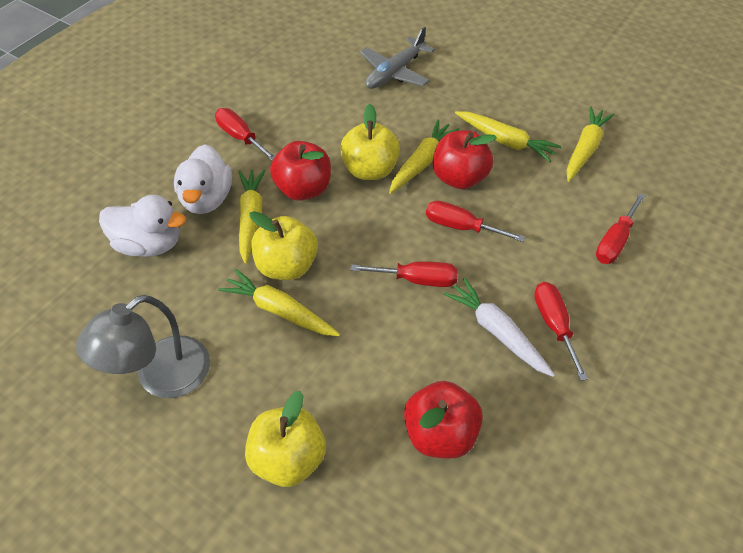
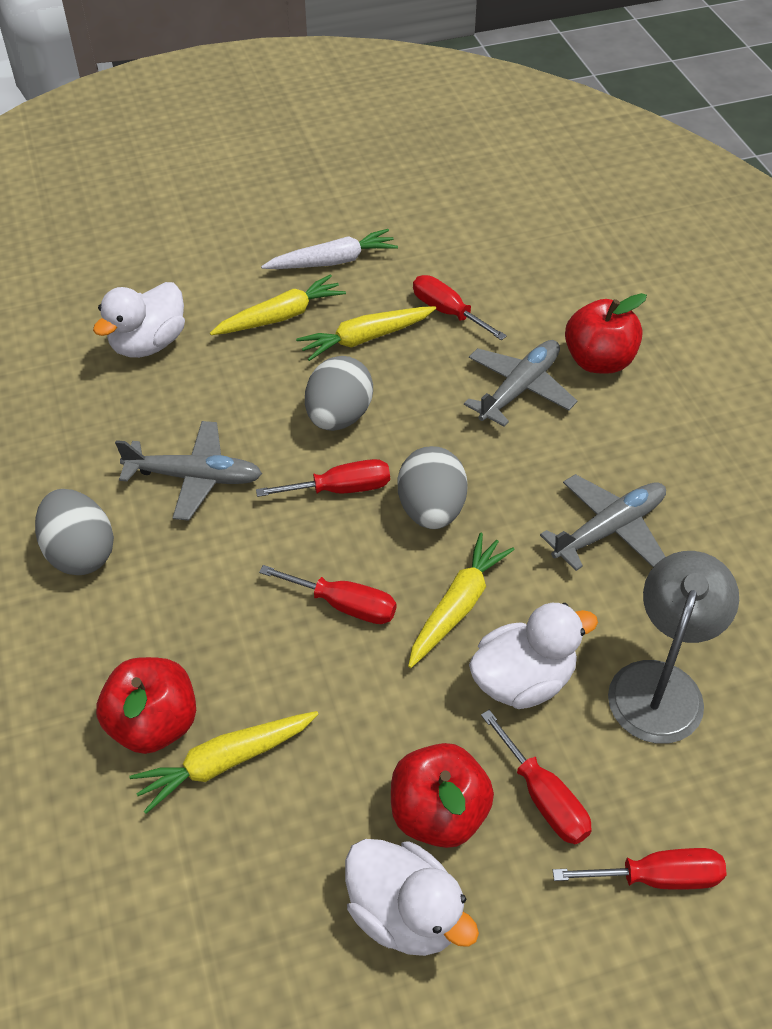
grey egg: 0 -> 3
grey plane: 1 -> 3
white duck: 2 -> 3
yellow apple: 3 -> 0
yellow carrot: 5 -> 4

